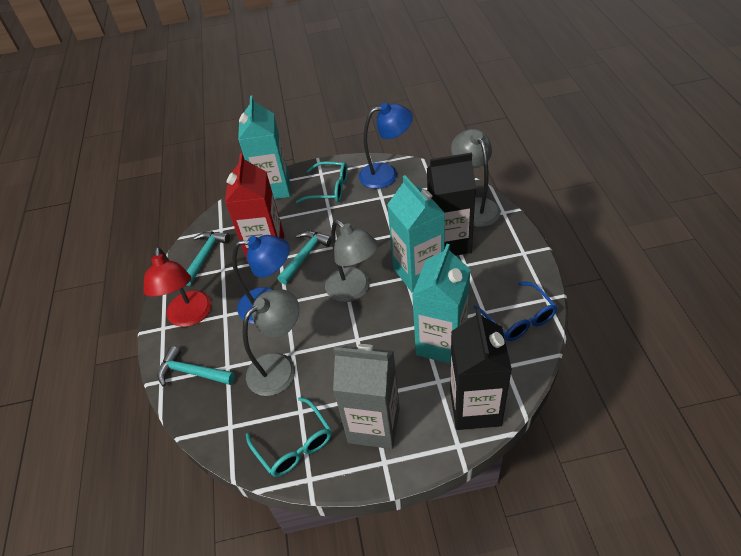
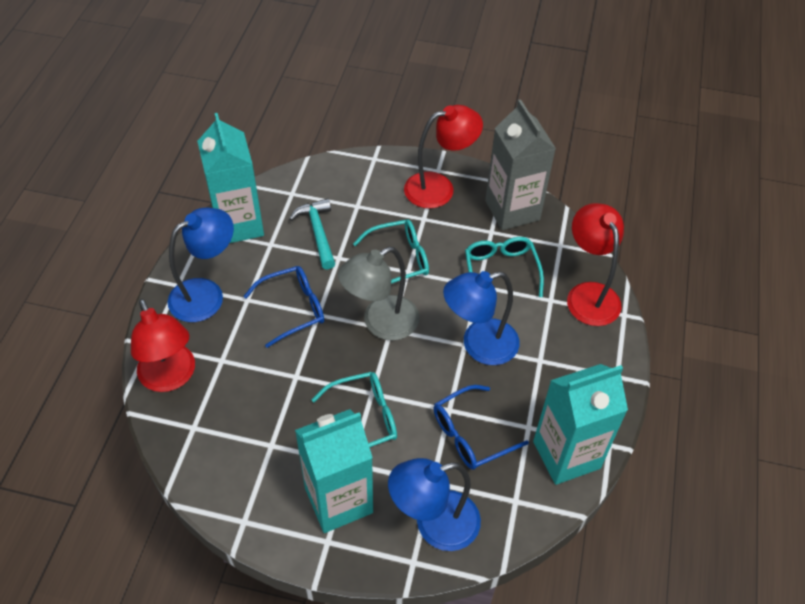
black carton: 2 -> 0
blue glasses: 1 -> 2
blue lamp: 2 -> 3
grey lamp: 3 -> 1
red carton: 1 -> 0
red lamp: 1 -> 3
turquoise glasses: 2 -> 3
turquoise hammer: 3 -> 1

